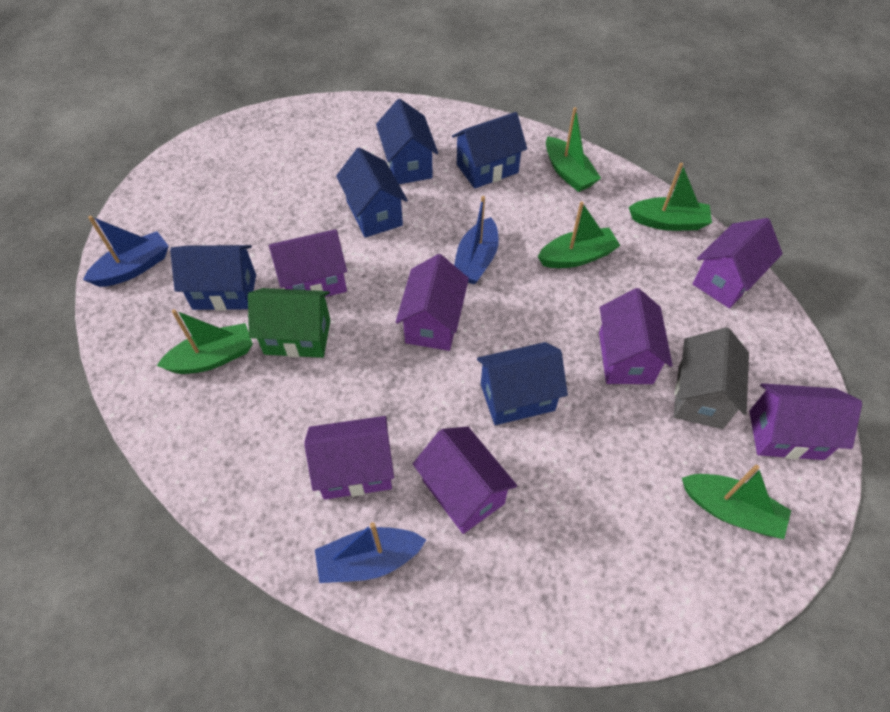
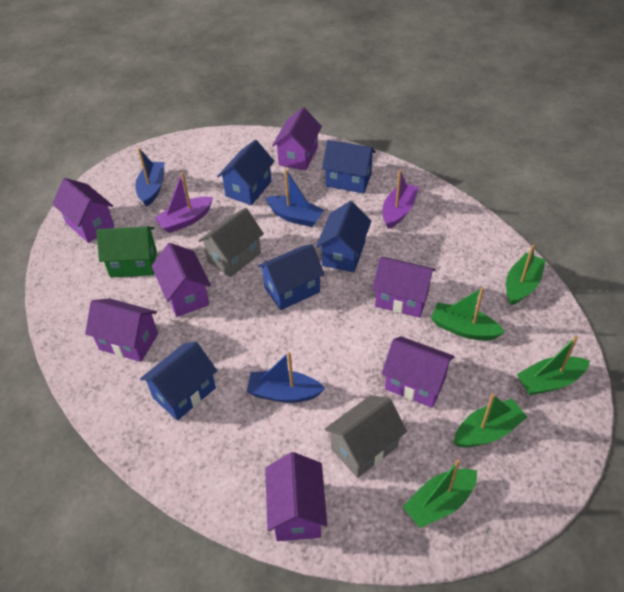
grey house: 1 -> 2
purple boat: 0 -> 2

